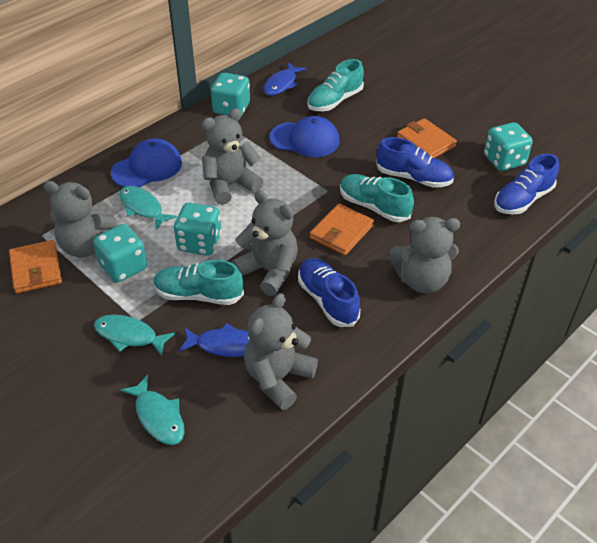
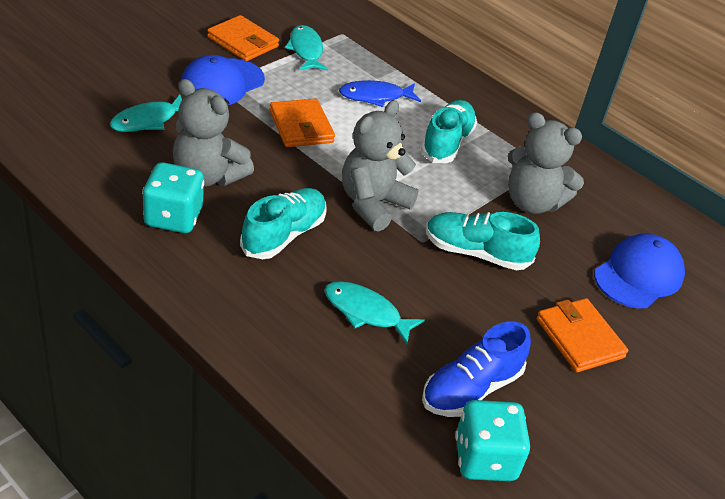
blue fish: 2 -> 1
blue shoe: 3 -> 1
grey teddy bear: 5 -> 3
turquoise dice: 4 -> 2

